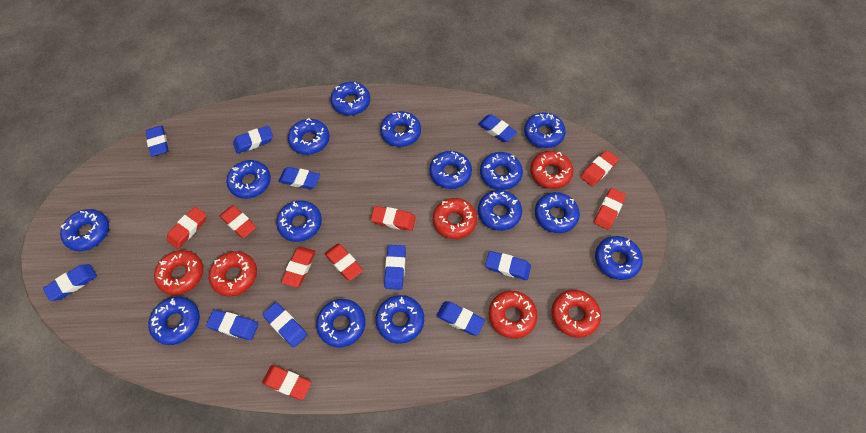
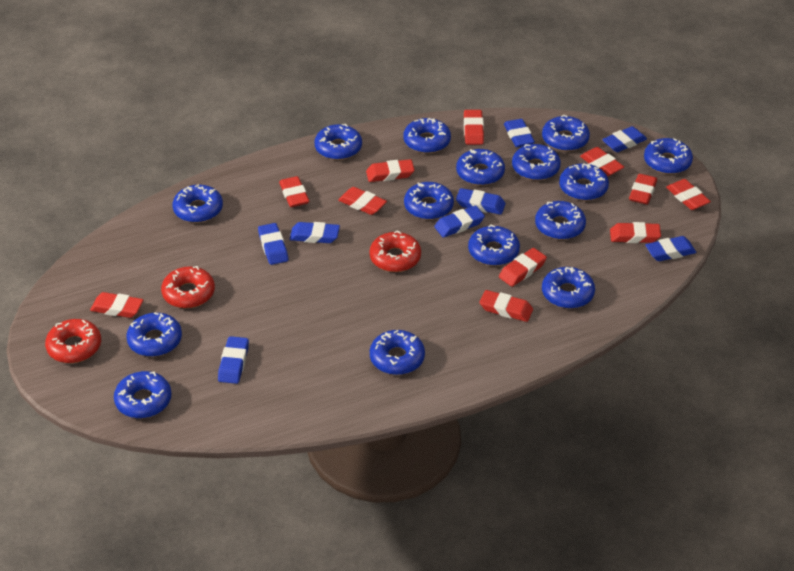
blue eraser: 10 -> 8
red donut: 6 -> 3
red eraser: 8 -> 11

